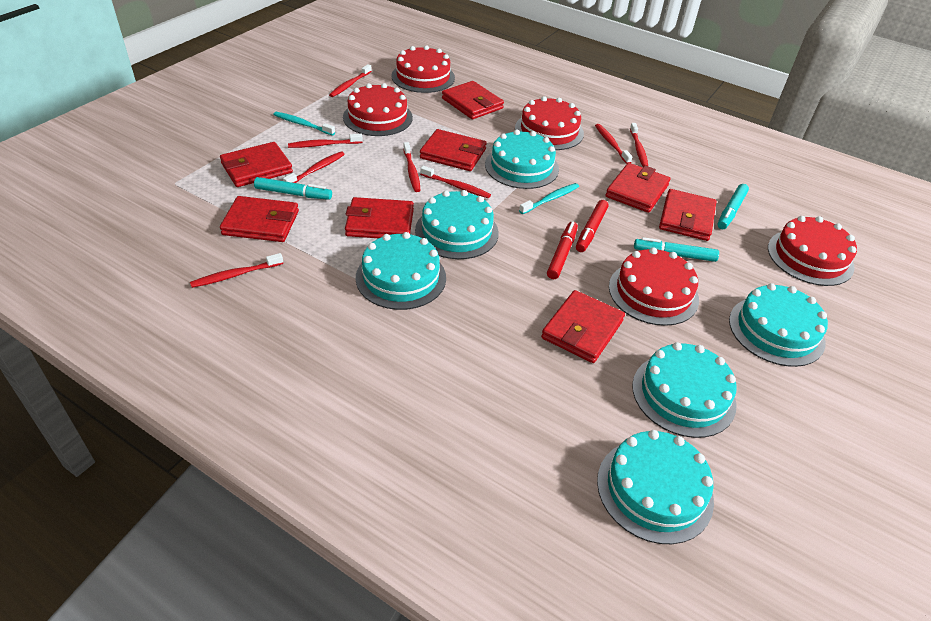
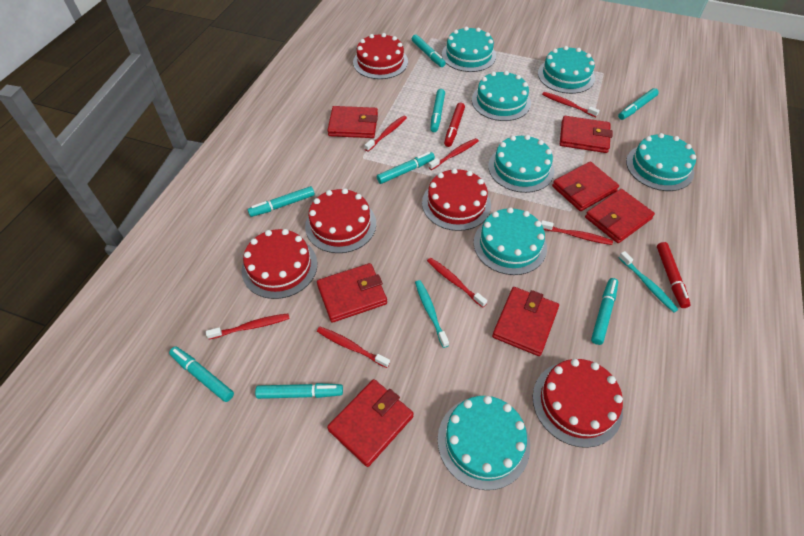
red toothbrush: 8 -> 7
red wallet: 8 -> 7
turquoise cake: 6 -> 7
turquoise marker: 3 -> 8

